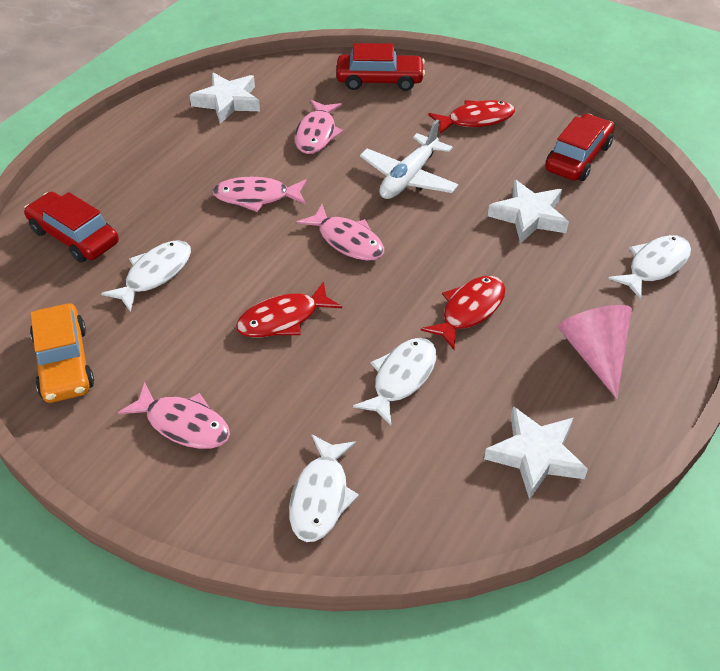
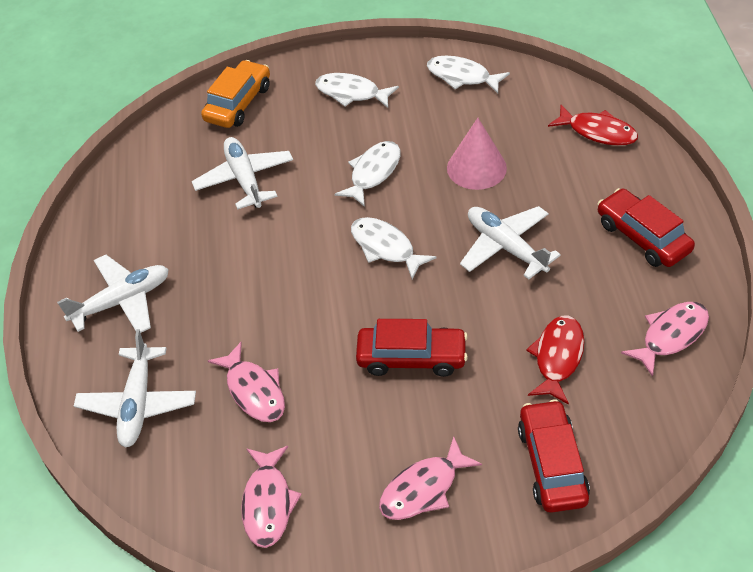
red fish: 3 -> 2
white plane: 1 -> 4
white star: 3 -> 0

